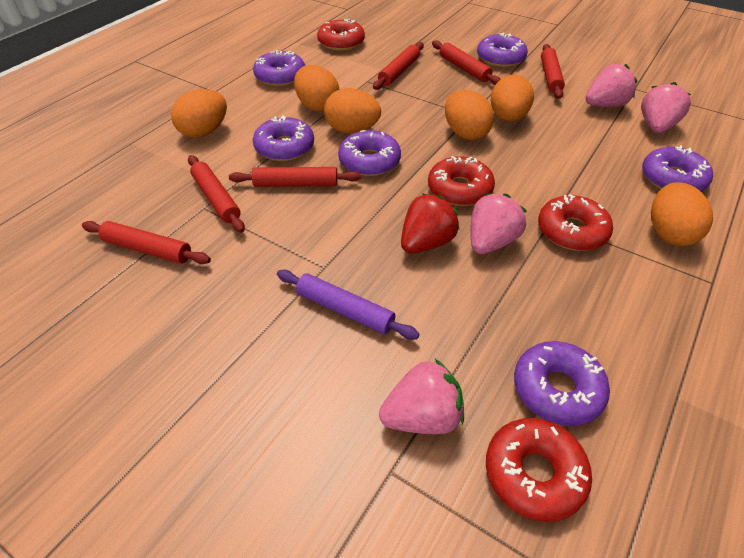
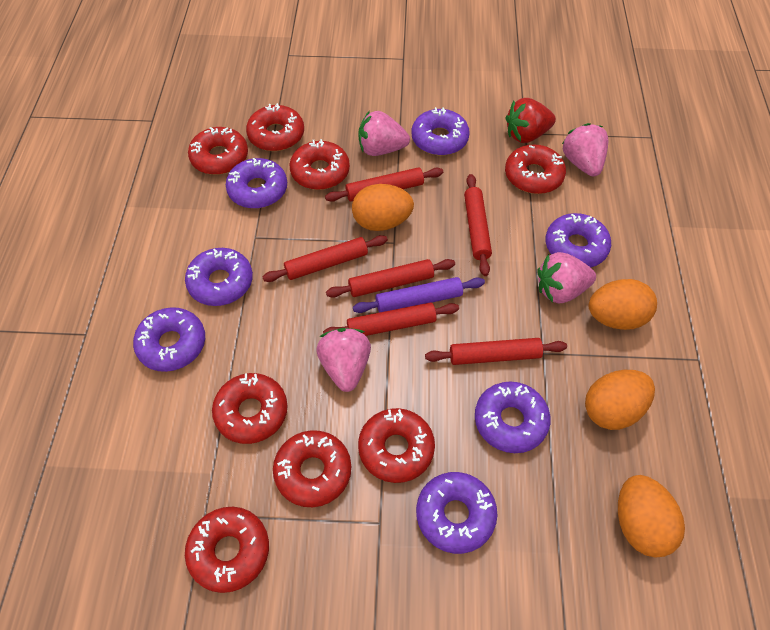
orange egg: 6 -> 4
purple donut: 6 -> 7
red donut: 4 -> 8

